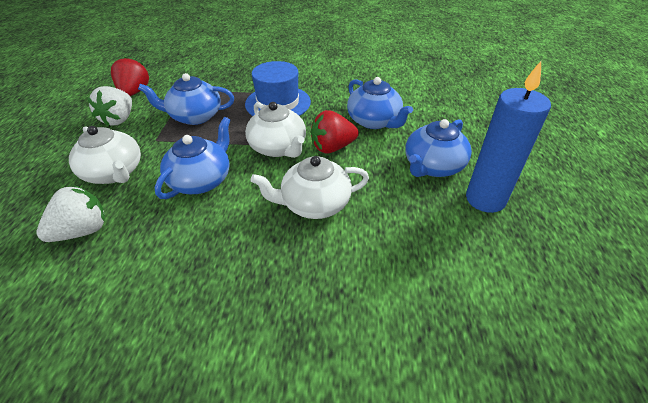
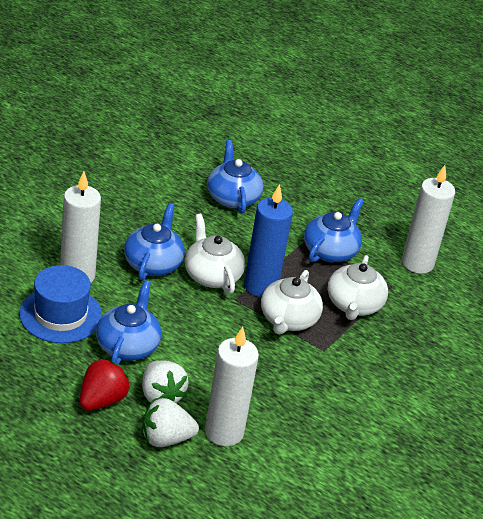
red strawberry: 2 -> 1
white candle: 0 -> 3

